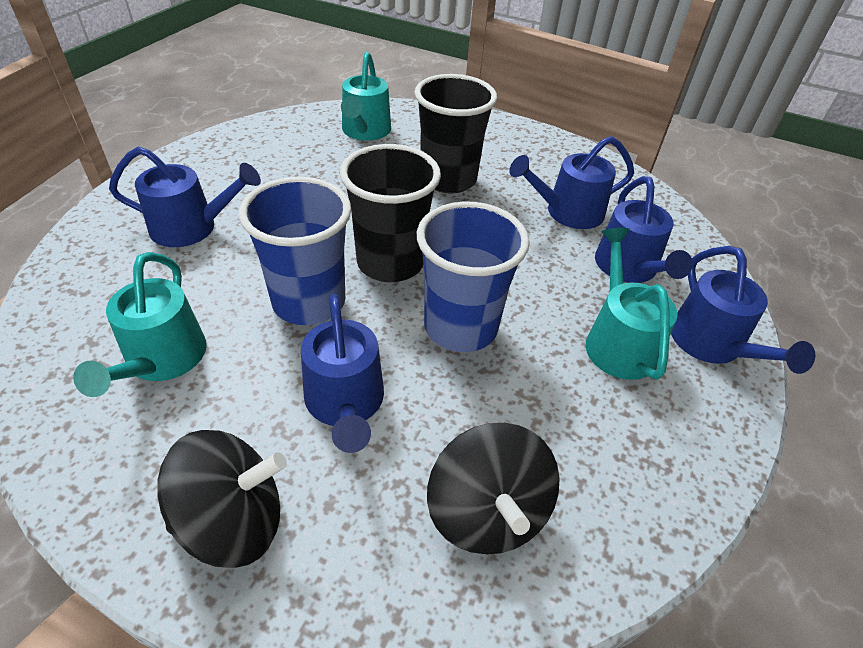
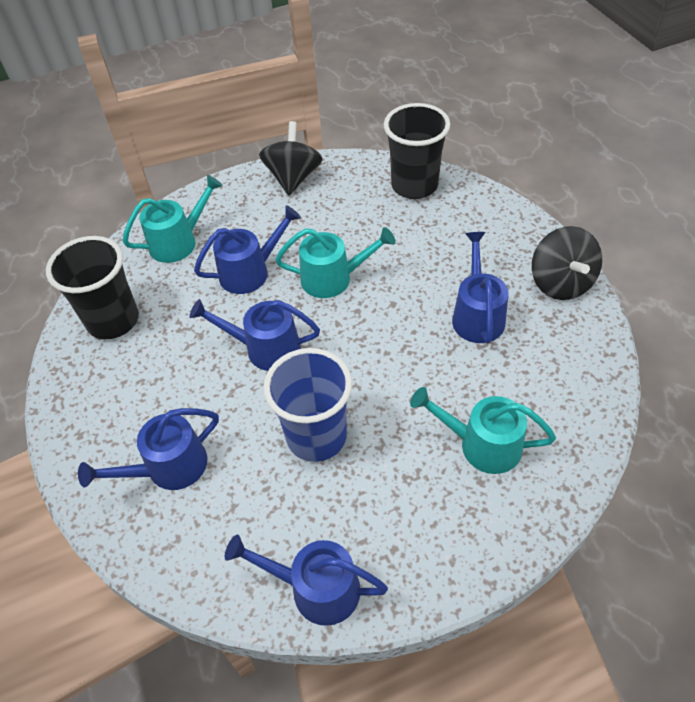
blue cup: 2 -> 1

